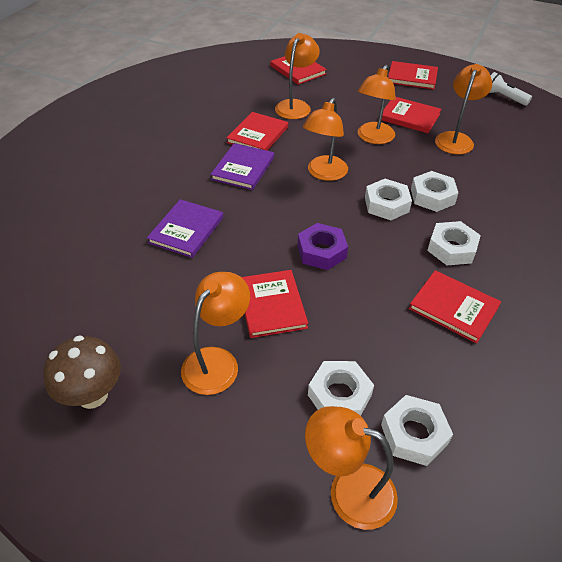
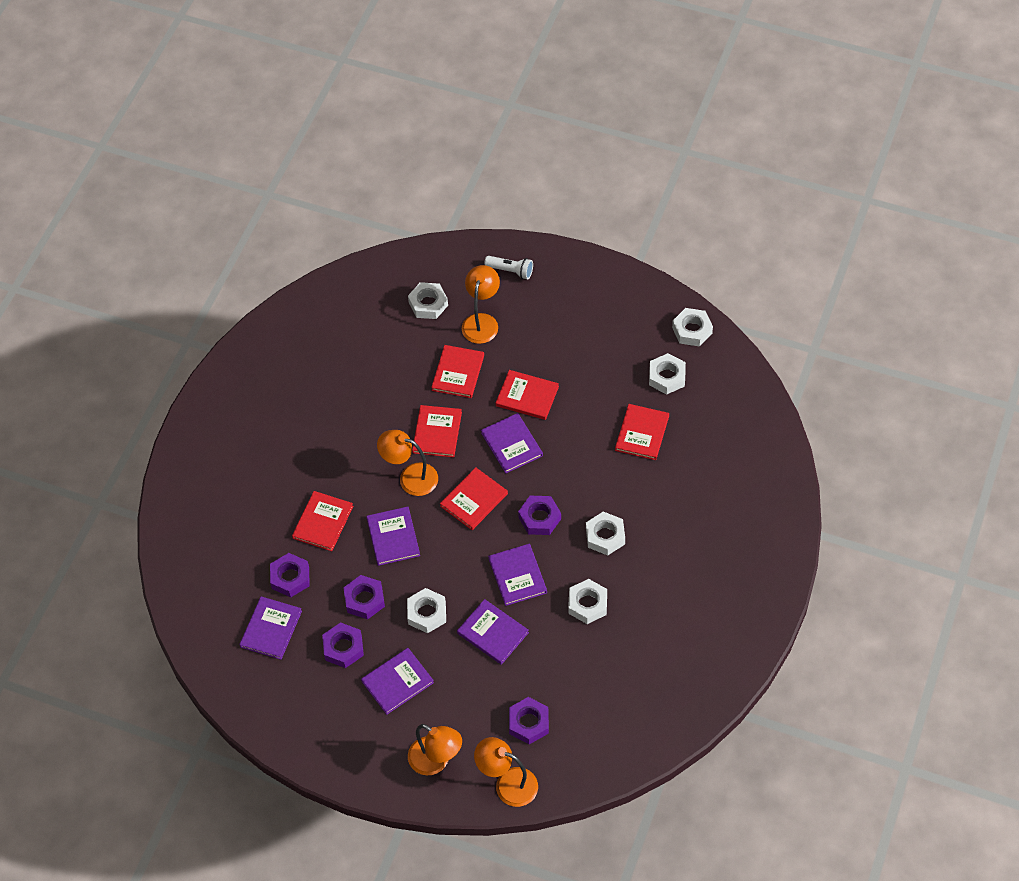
brown mushroom: 1 -> 0
orange lamp: 6 -> 4
purple book: 2 -> 6
purple nut: 1 -> 5
white nut: 5 -> 6

